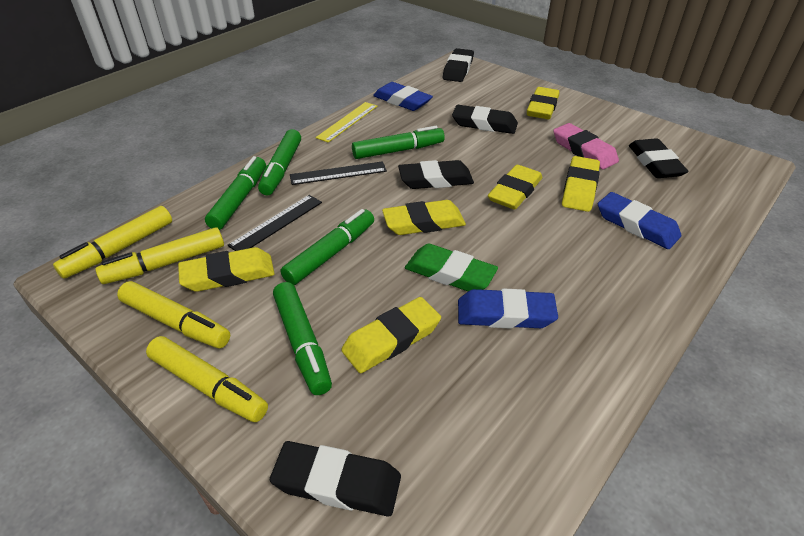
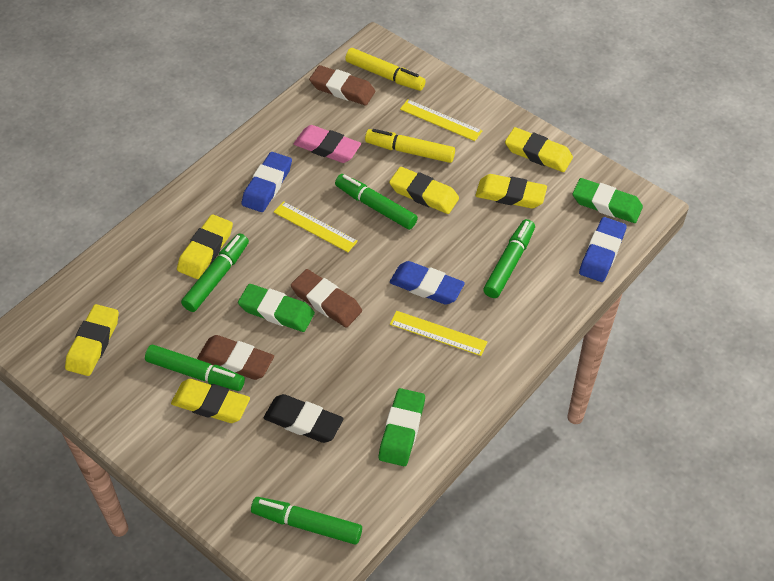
black eraser: 5 -> 1
black ruler: 2 -> 0
brown eraser: 0 -> 3
green eraser: 1 -> 3
yellow marker: 4 -> 2
yellow ruler: 1 -> 3

